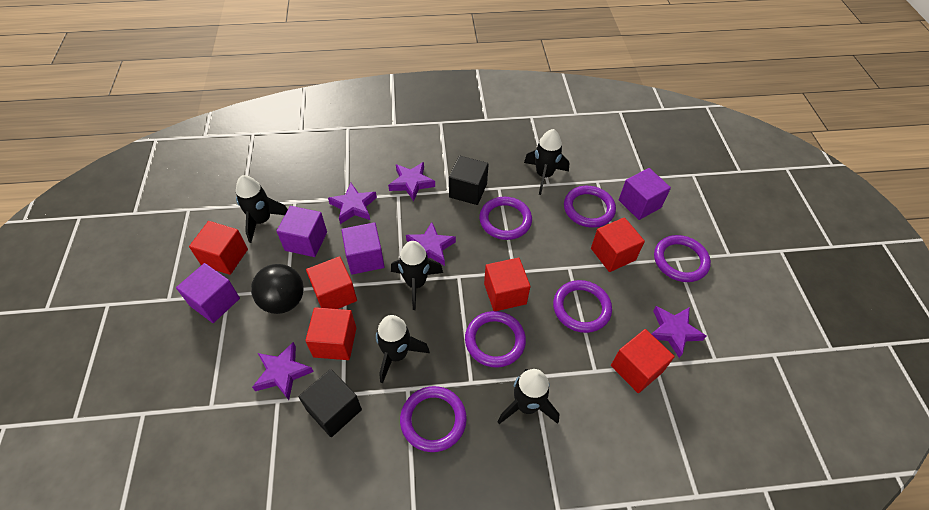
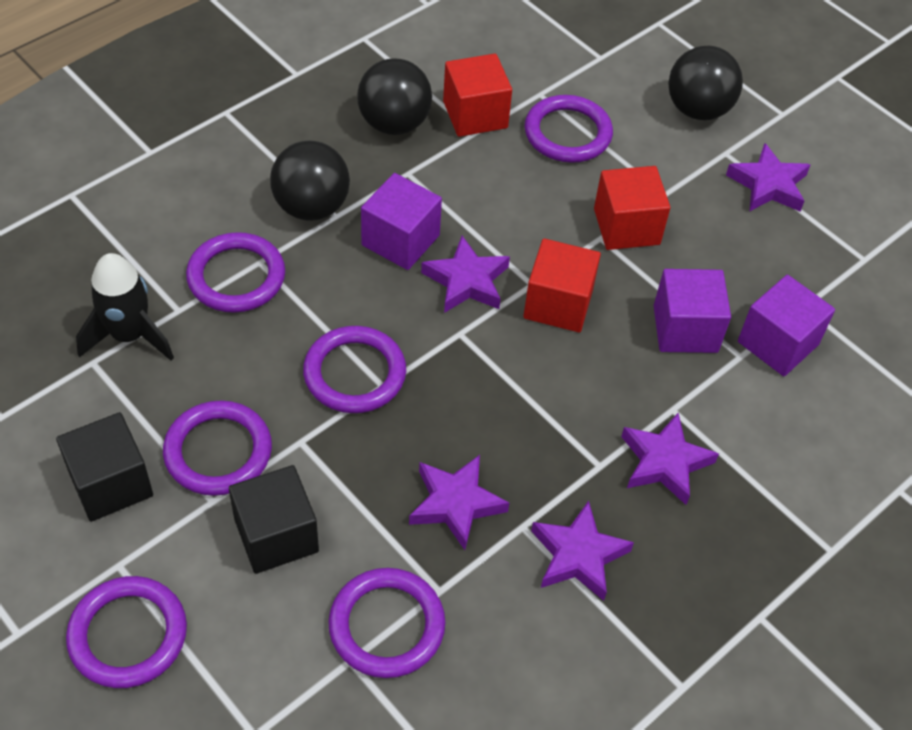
black ball: 1 -> 3
black rocket: 5 -> 1
purple cube: 4 -> 3
red cube: 6 -> 3

